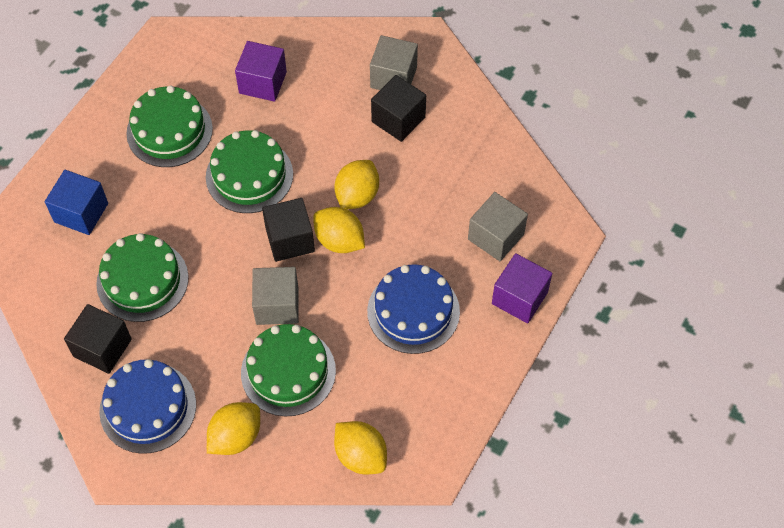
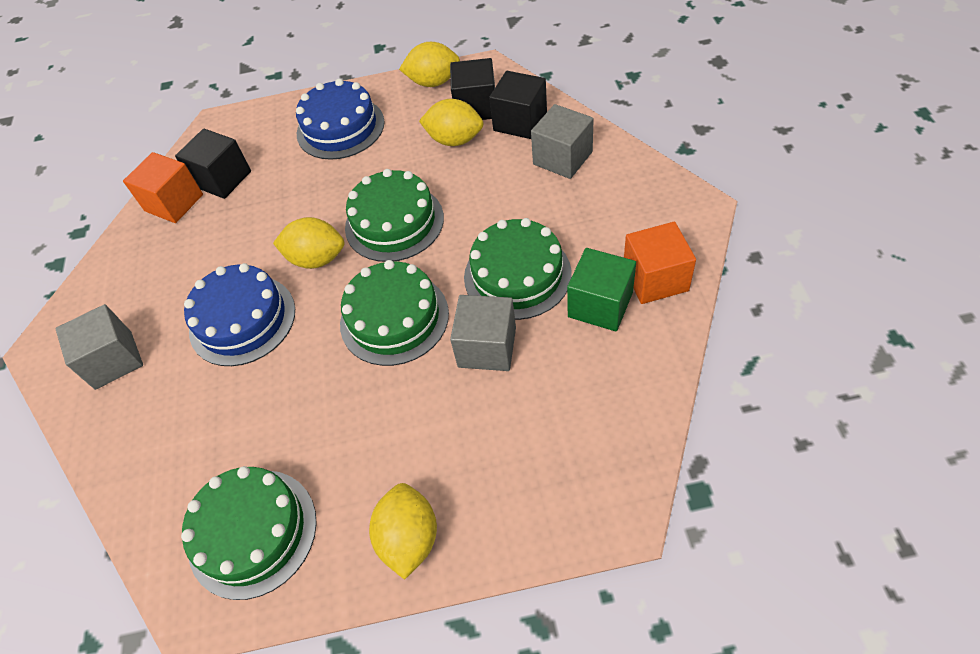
blue cube: 1 -> 0
green cube: 0 -> 1
orange cube: 0 -> 2
purple cube: 2 -> 0

